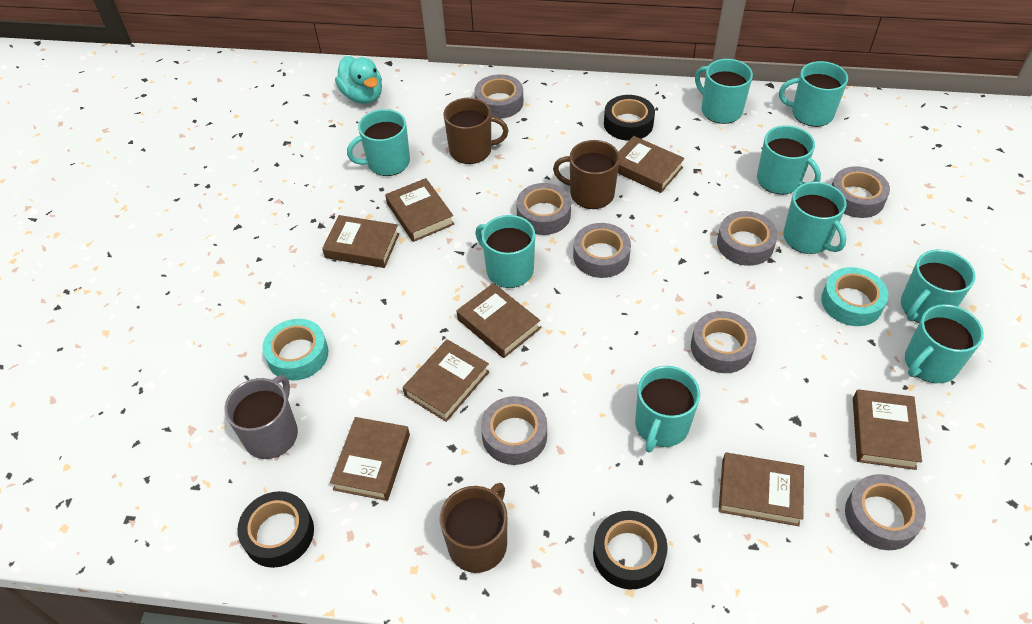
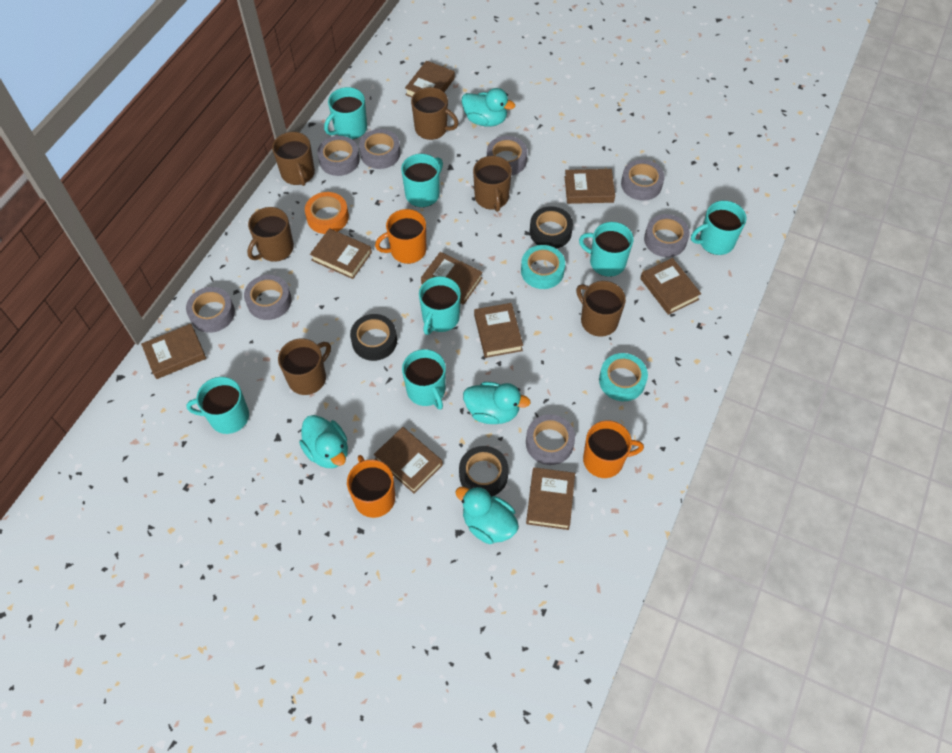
brown book: 8 -> 9
brown mug: 3 -> 6
grey mug: 1 -> 0
orange mug: 0 -> 3
orange tape: 0 -> 1
turquoise duck: 1 -> 4
turquoise mug: 9 -> 7

